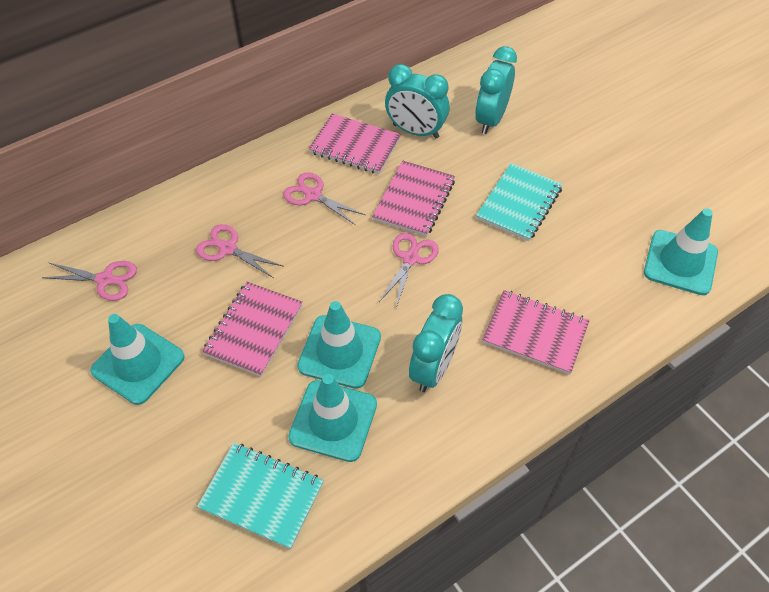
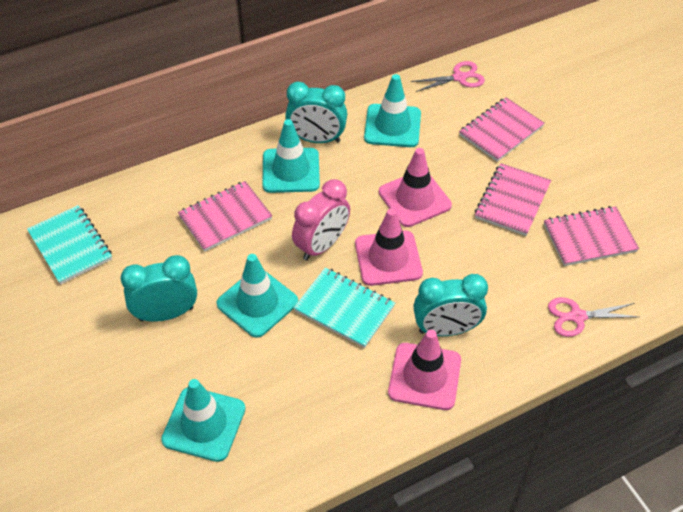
pink clock: 0 -> 1
pink scissors: 4 -> 2
pink traffic cone: 0 -> 3

